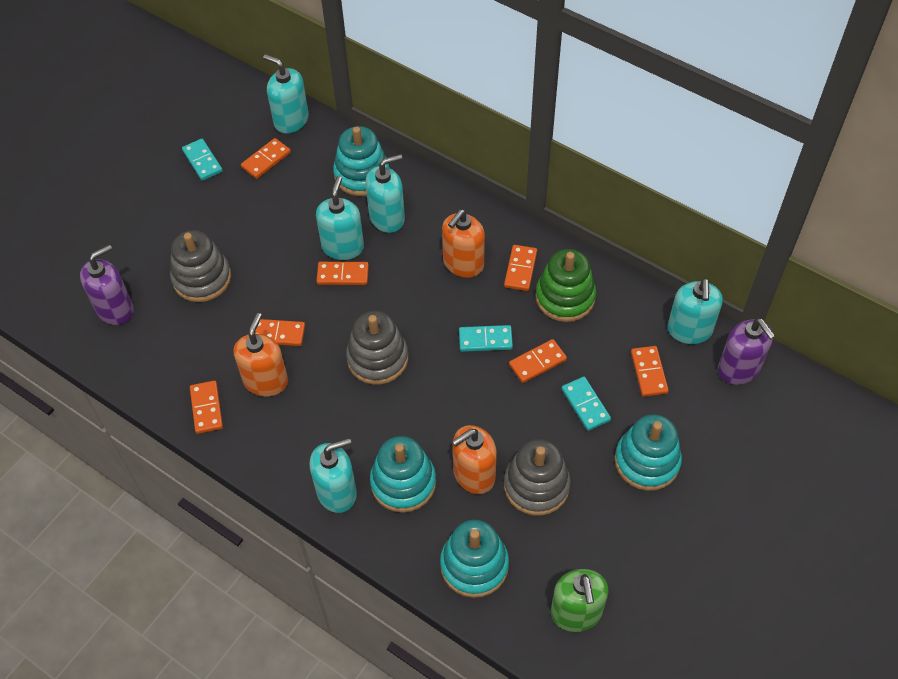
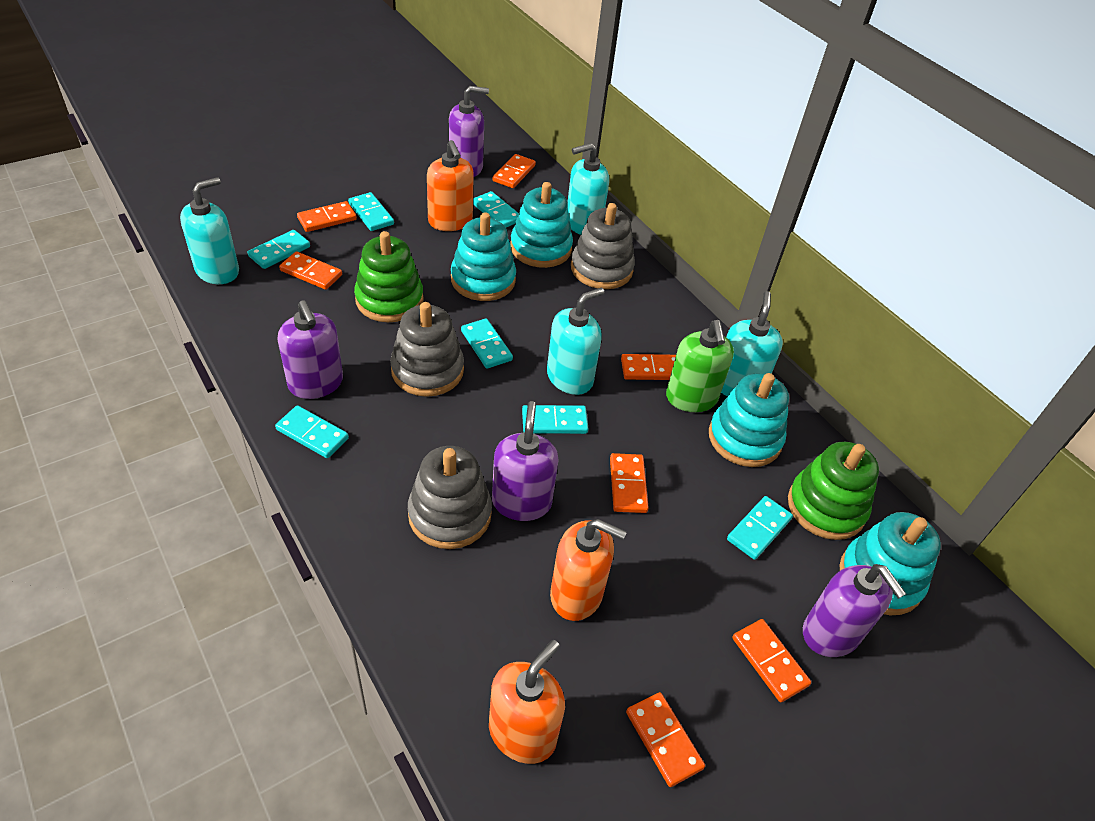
green stacking toy: 1 -> 2
purple soap dispenser: 2 -> 4
turquoise domino: 3 -> 7
turquoise soap dispenser: 5 -> 4

